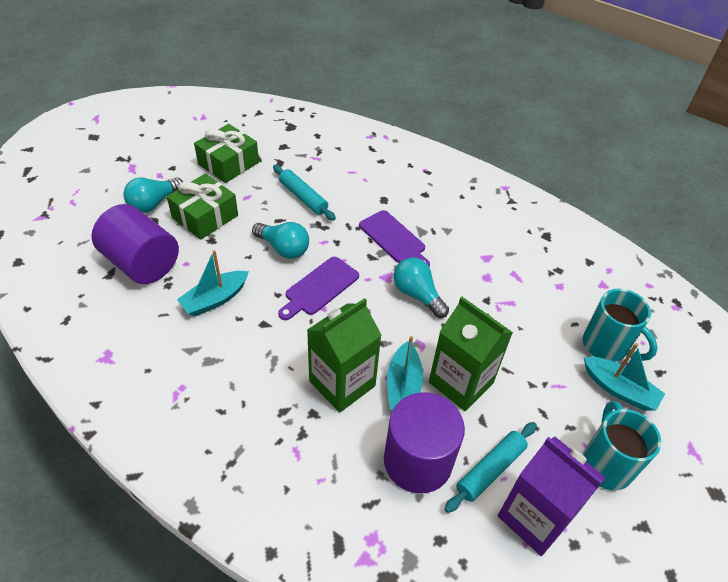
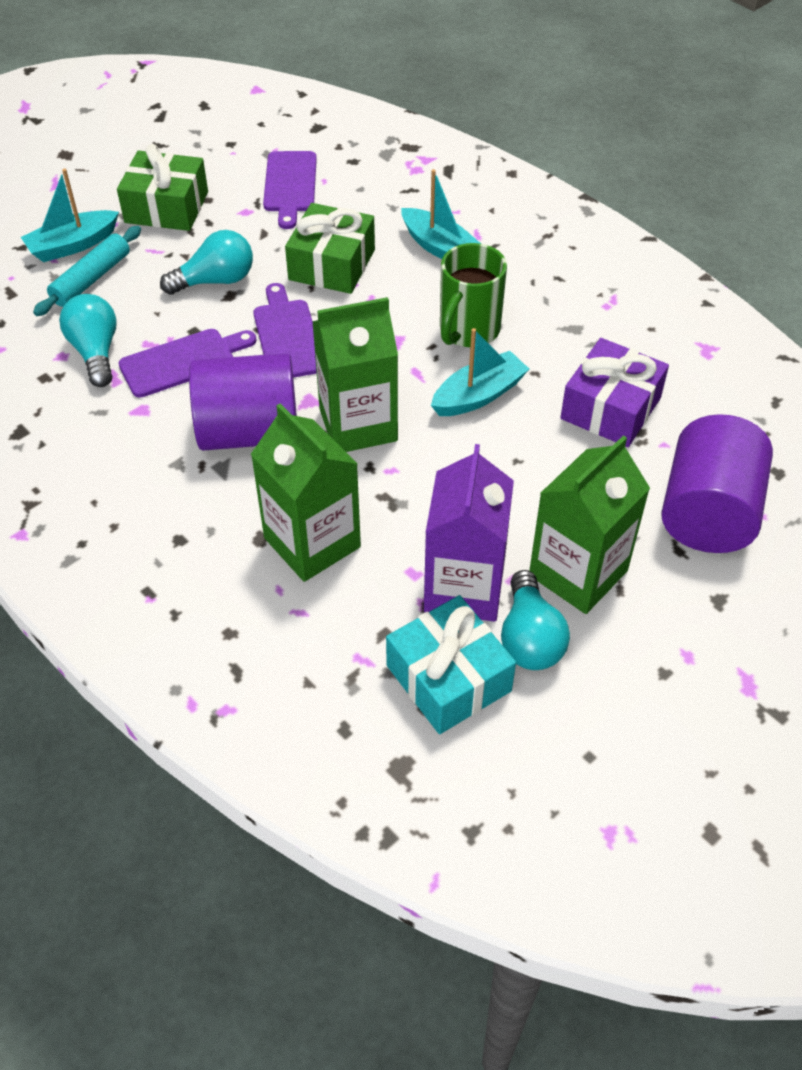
green carton: 2 -> 3
green mug: 0 -> 1
purple cutting board: 2 -> 3
purple gift: 0 -> 1
turquoise gift: 0 -> 1
turquoise mug: 2 -> 0
turquoise rolling pin: 2 -> 1

